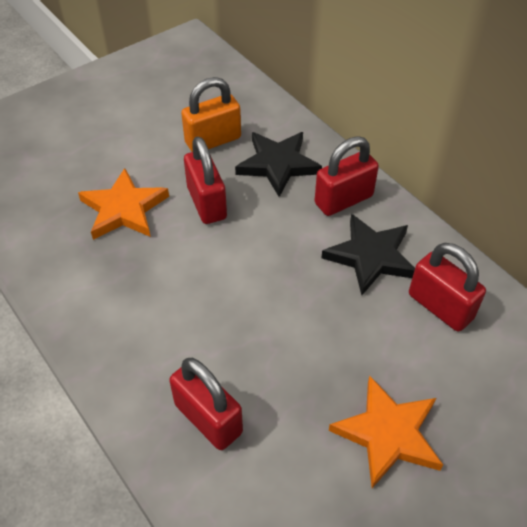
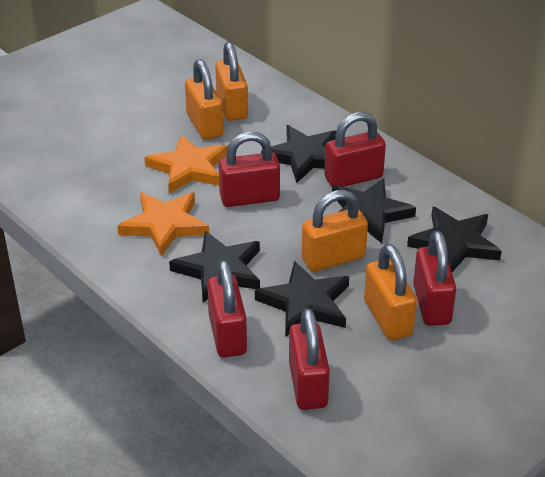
black star: 2 -> 5
orange padlock: 1 -> 4
red padlock: 4 -> 5

